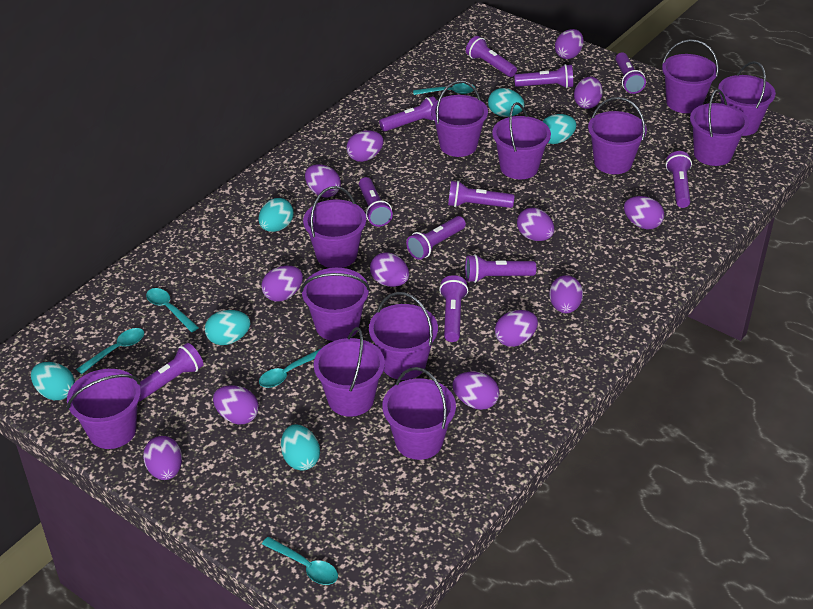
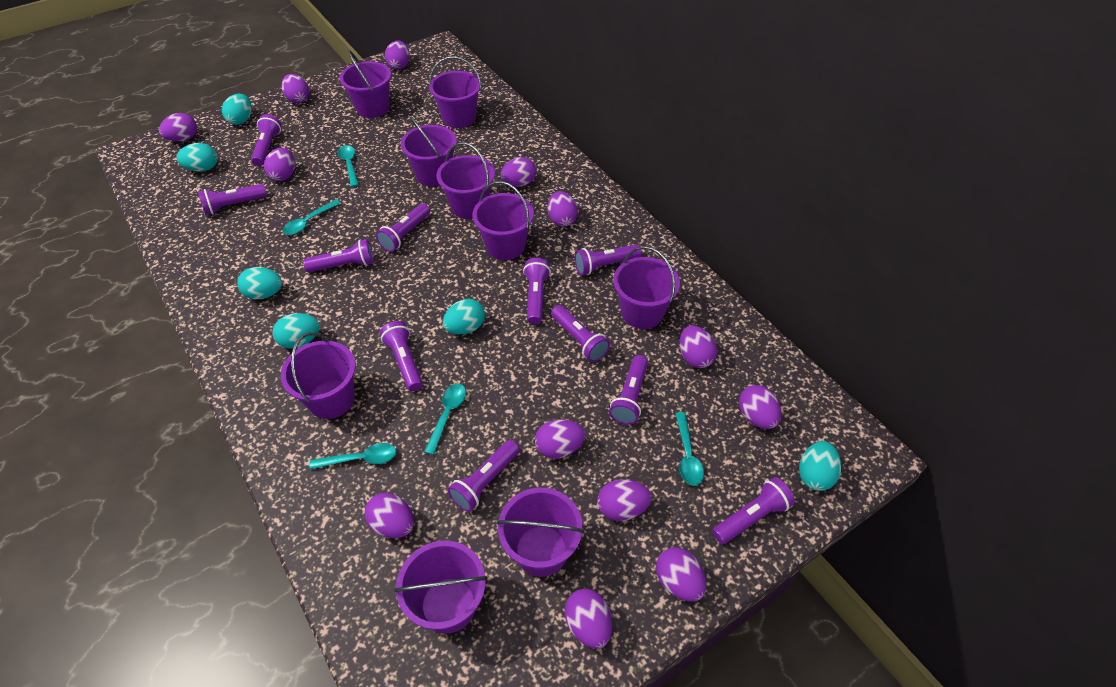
purple bucket: 12 -> 9

